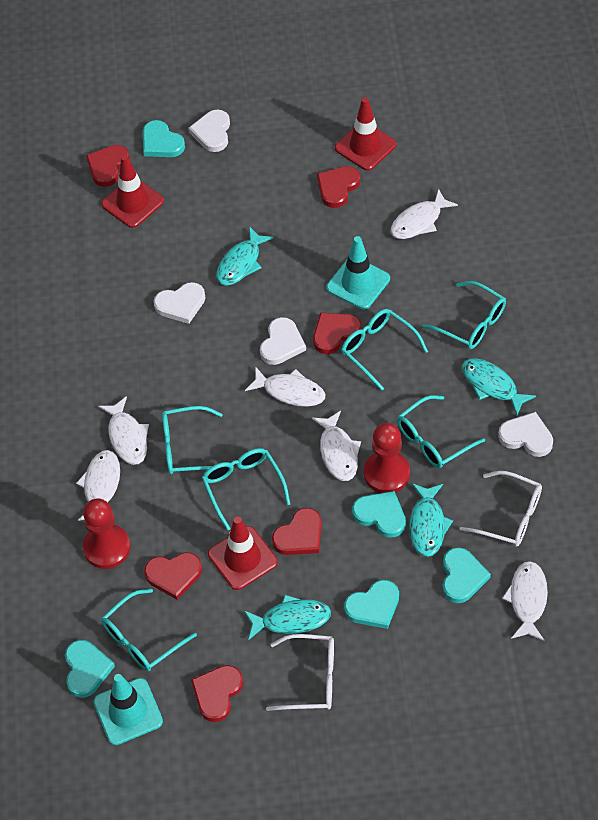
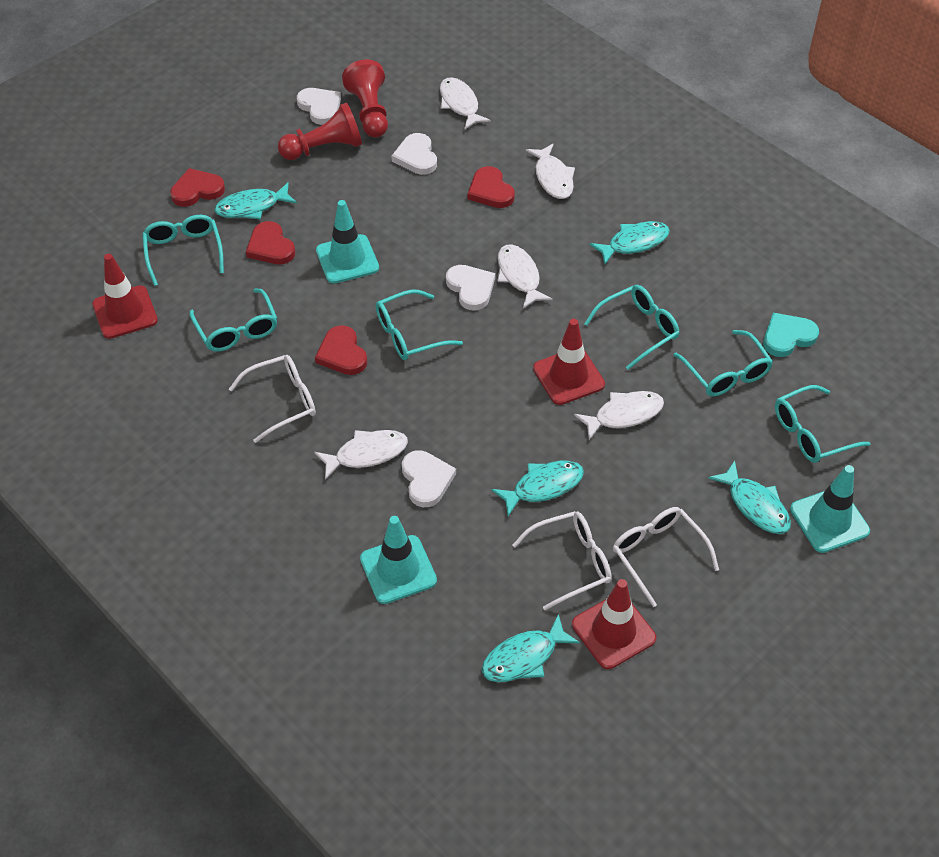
red heart: 6 -> 4
turquoise fish: 4 -> 5
turquoise heart: 5 -> 1
turquoise traffic cone: 2 -> 3
white fish: 6 -> 5
white glasses: 2 -> 3

